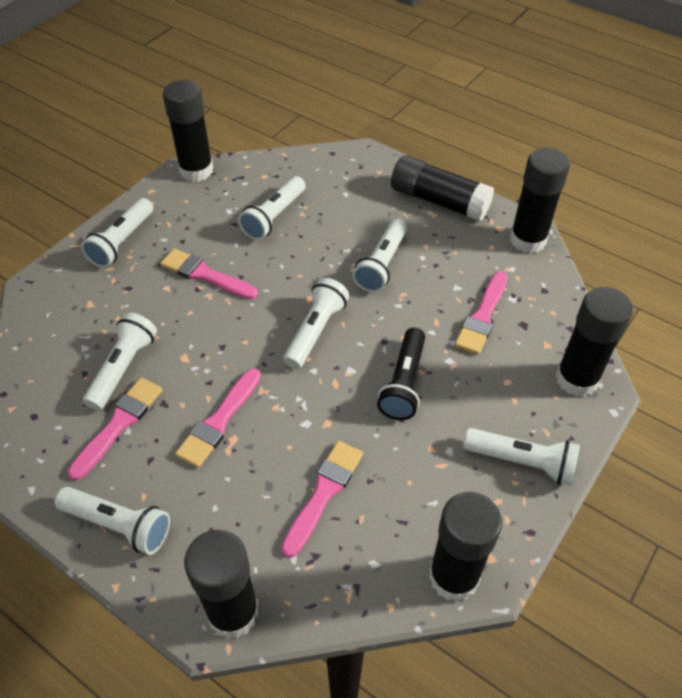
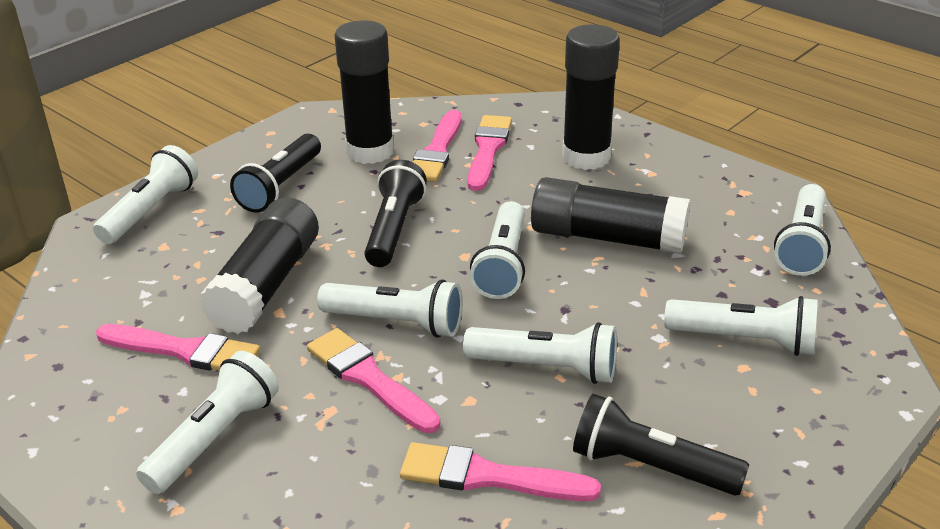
black flashlight: 1 -> 3
black glue stick: 6 -> 4

